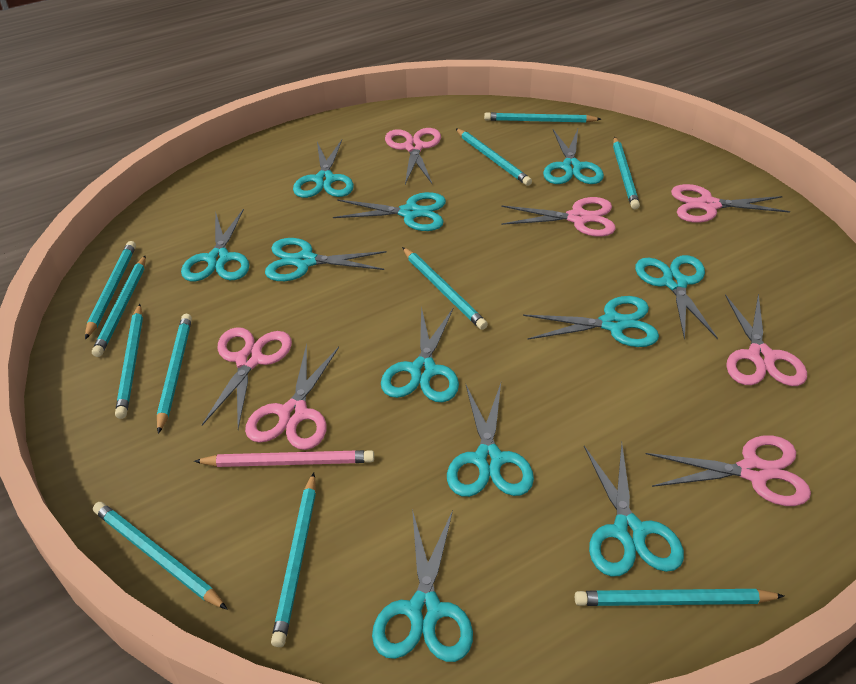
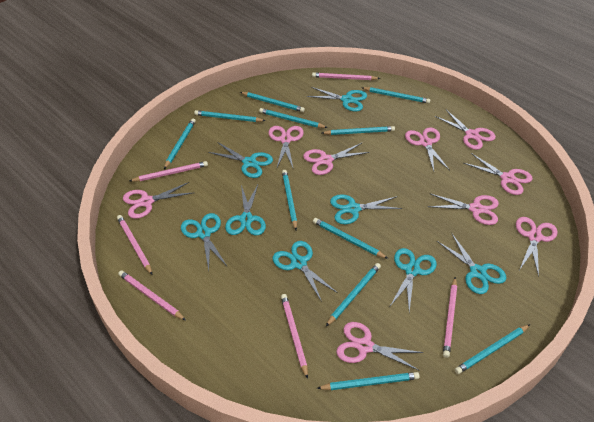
pink pencil: 1 -> 6
pink scissors: 7 -> 9
turquoise scissors: 11 -> 8

